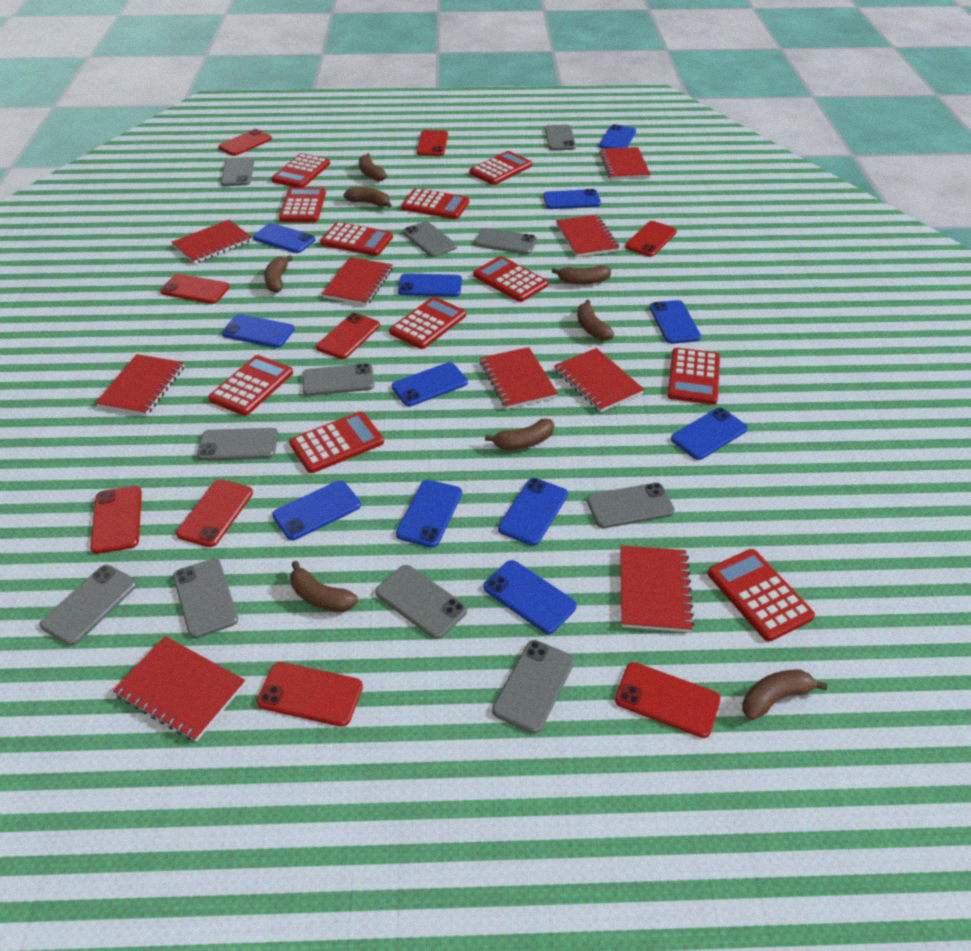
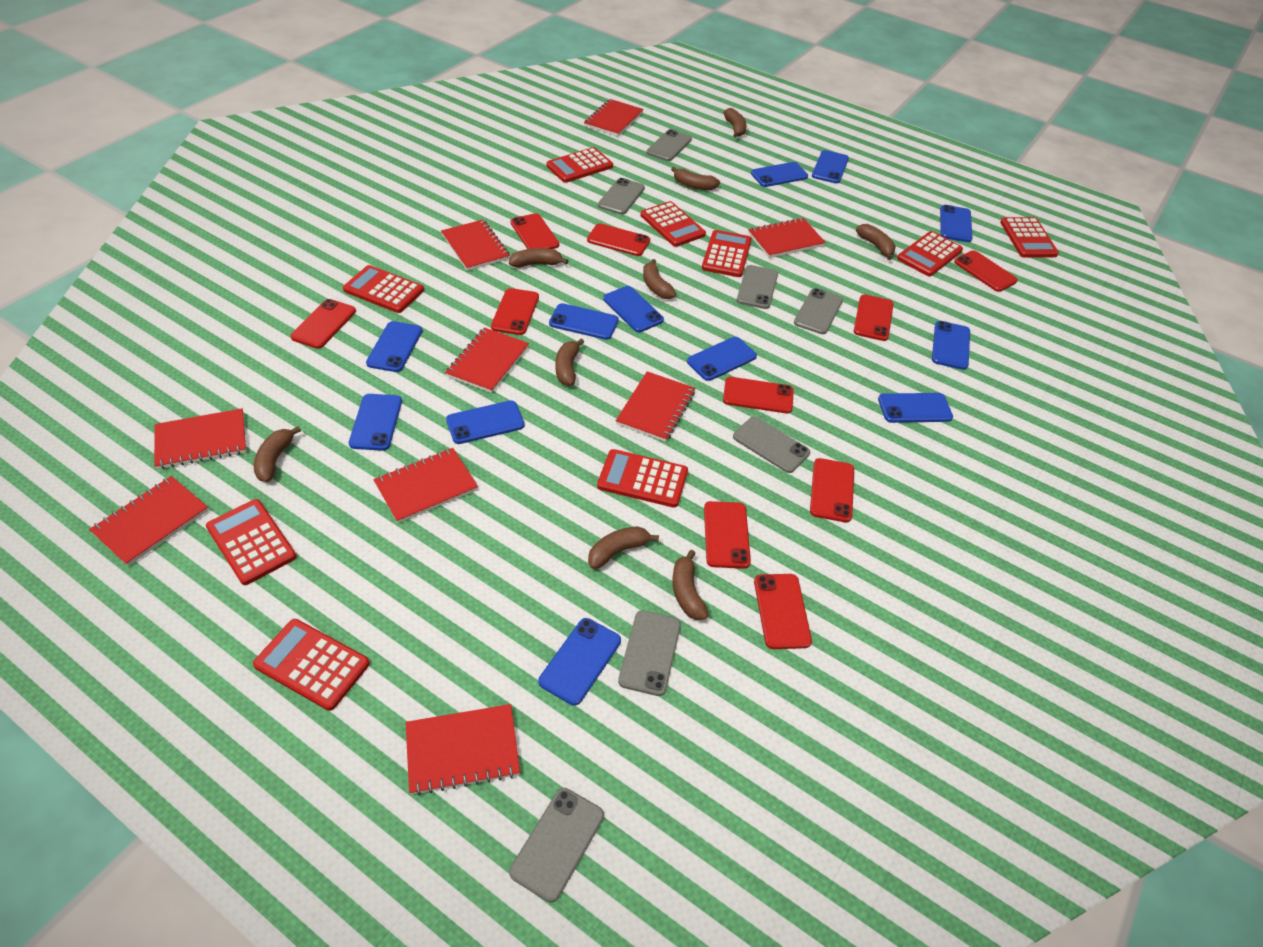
brown banana: 8 -> 9
grey phone: 11 -> 7
red calculator: 11 -> 9
red phone: 9 -> 10

